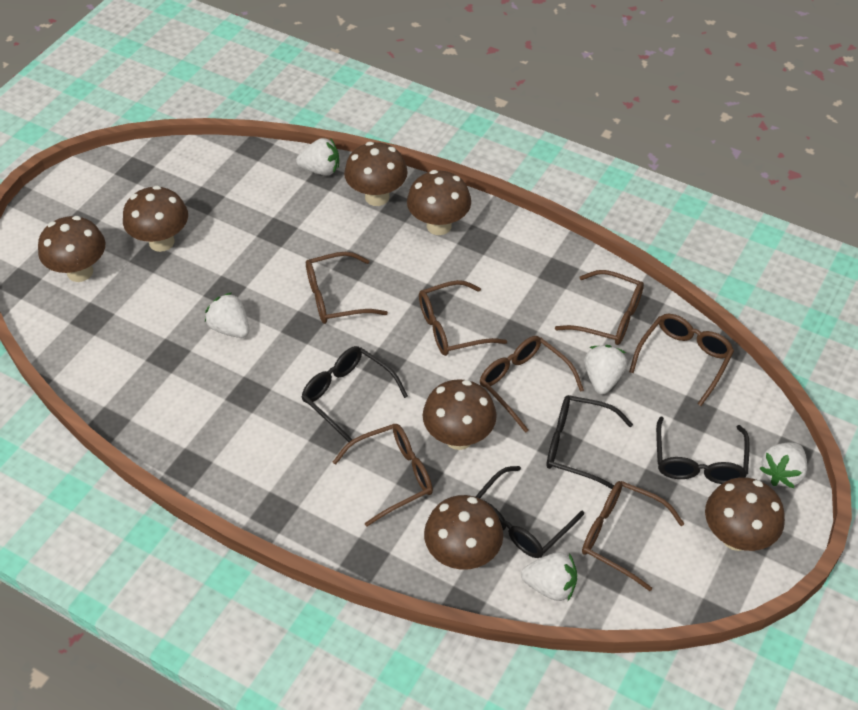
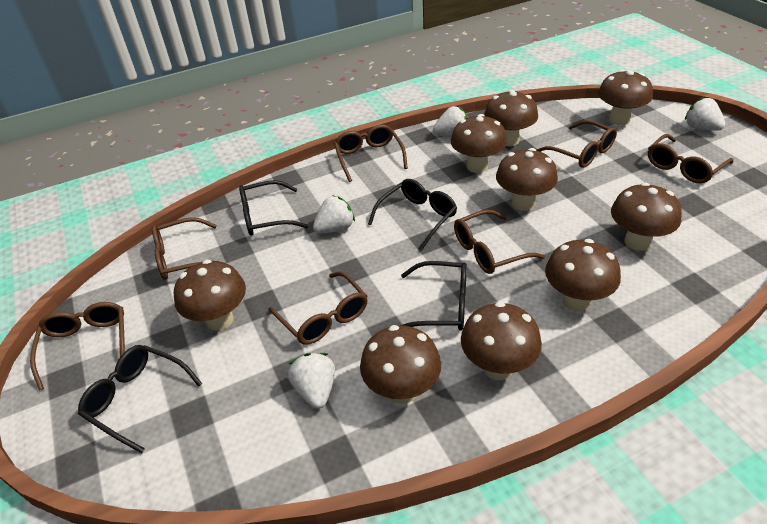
brown mushroom: 7 -> 9
white strawberry: 5 -> 4

